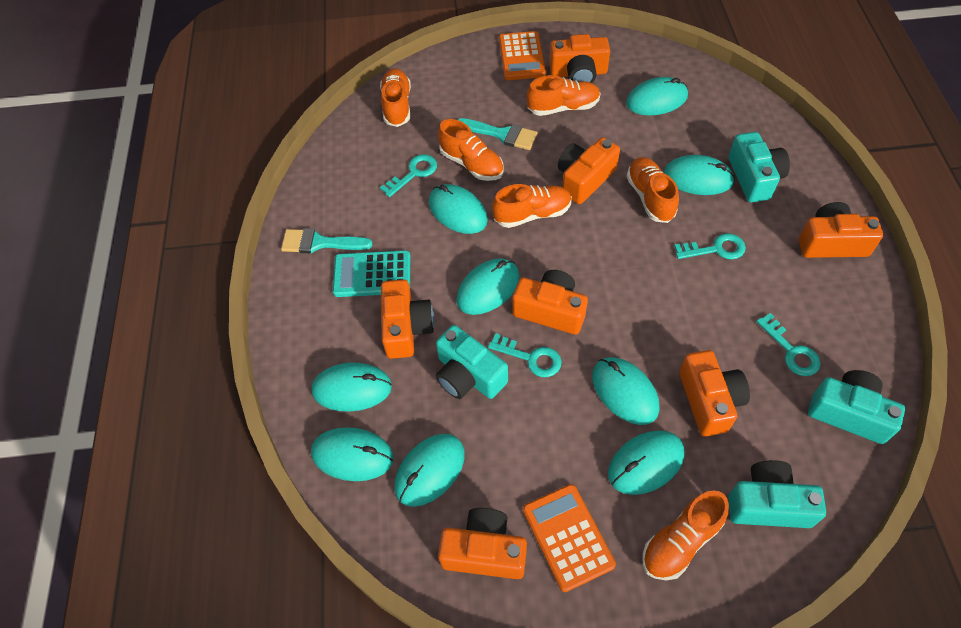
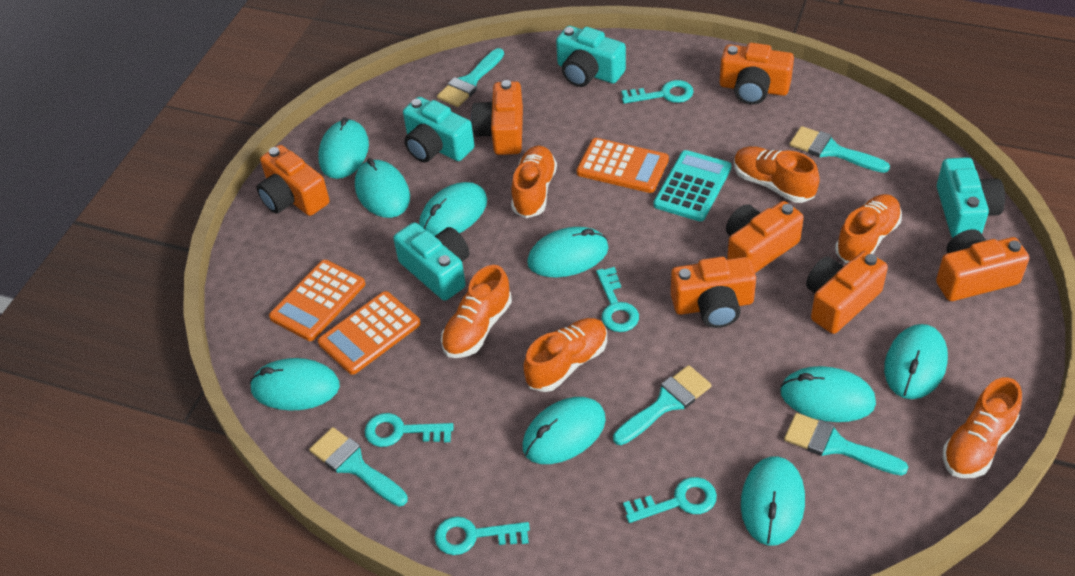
orange calculator: 2 -> 3
turquoise brush: 2 -> 5
turquoise key: 4 -> 5

